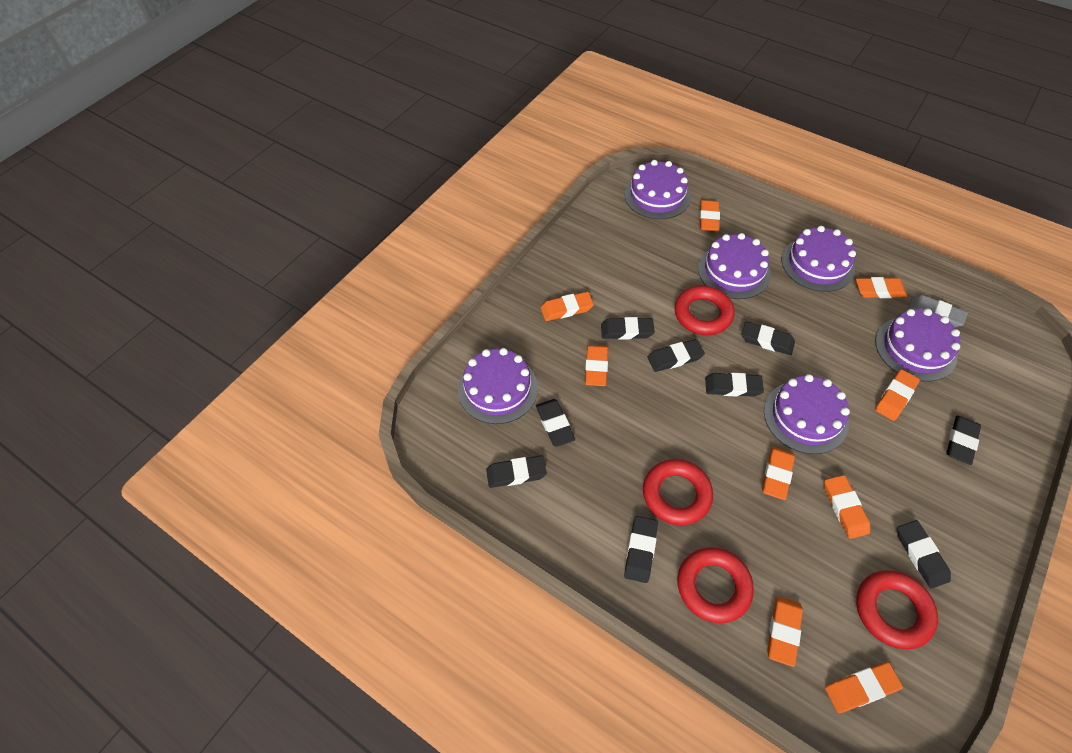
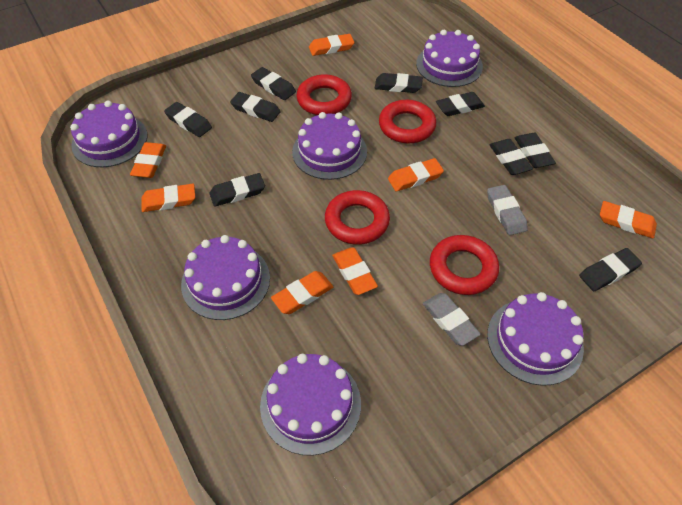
grey eraser: 1 -> 2
orange eraser: 9 -> 7

